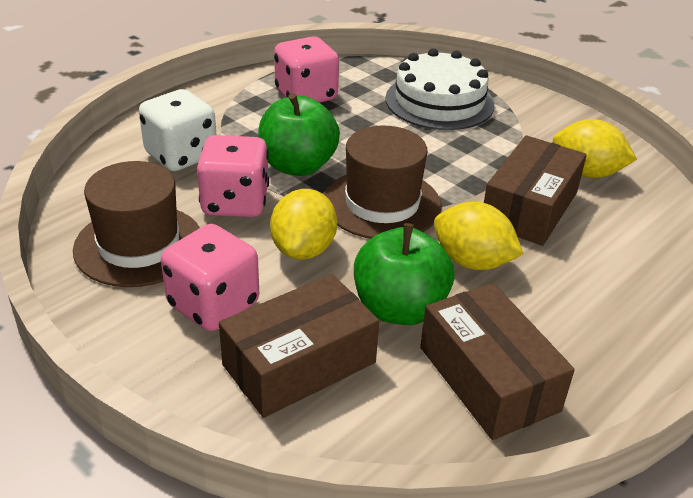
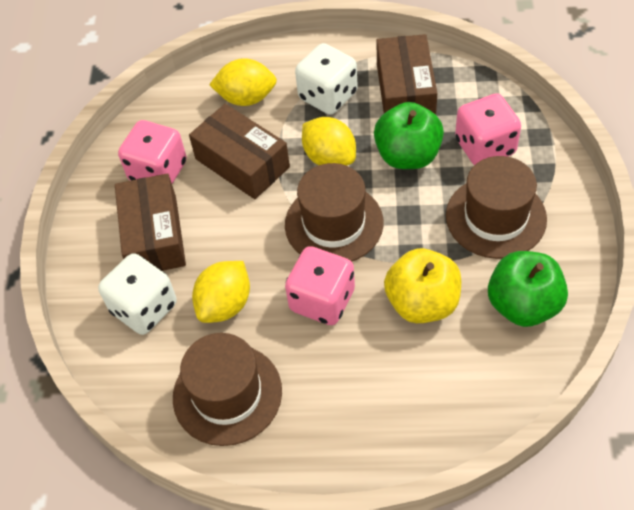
brown hat: 2 -> 3
white cake: 1 -> 0
white dice: 1 -> 2
yellow apple: 0 -> 1

